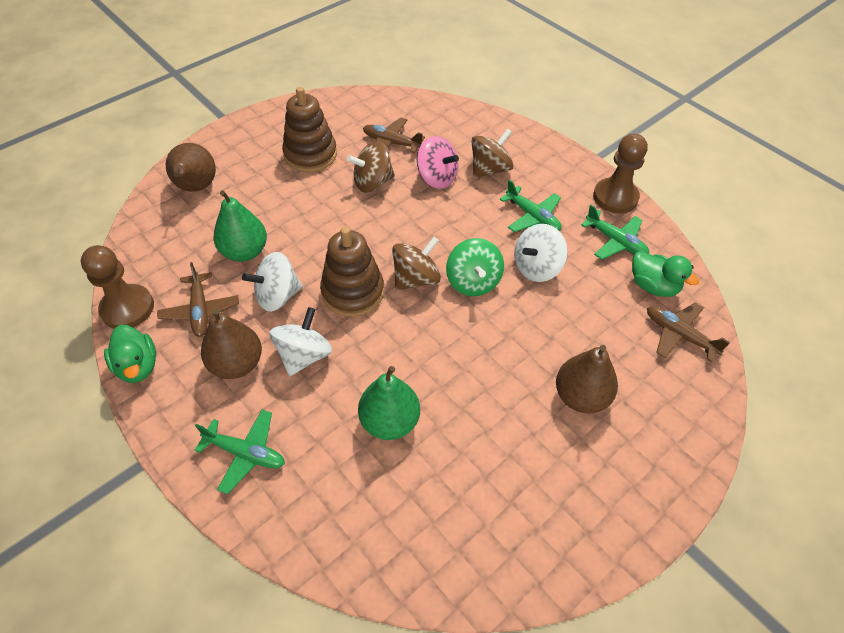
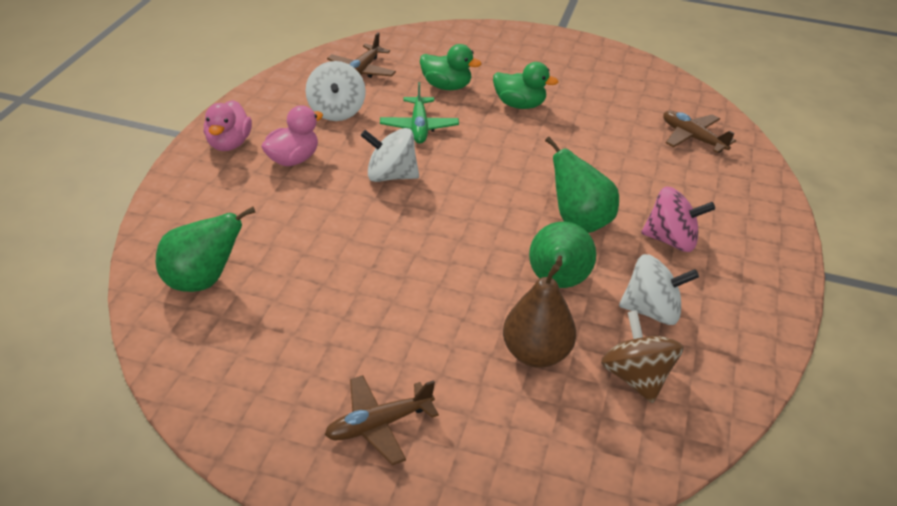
brown pawn: 2 -> 0
brown pear: 3 -> 1
brown spinning top: 3 -> 1
brown stacking toy: 2 -> 0
green pear: 2 -> 3
green plane: 3 -> 1
green spinning top: 1 -> 0
pink duck: 0 -> 2

